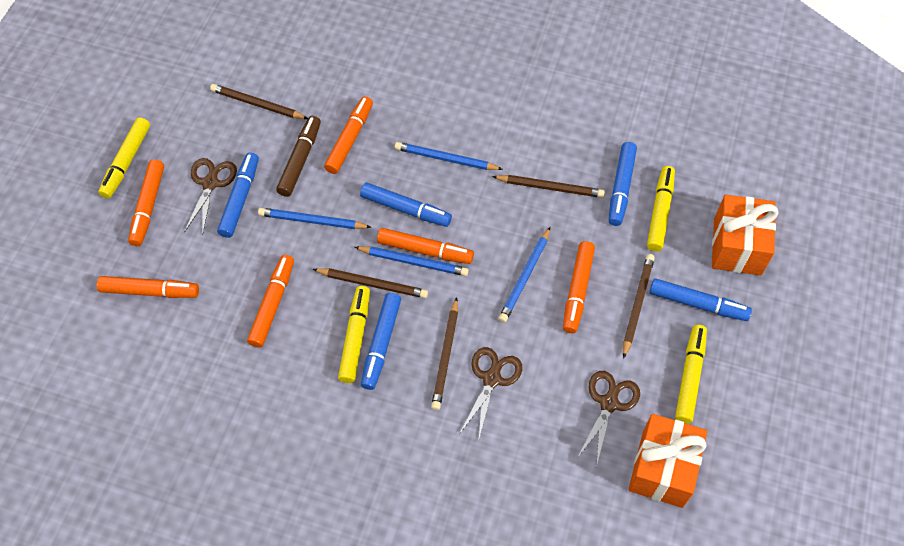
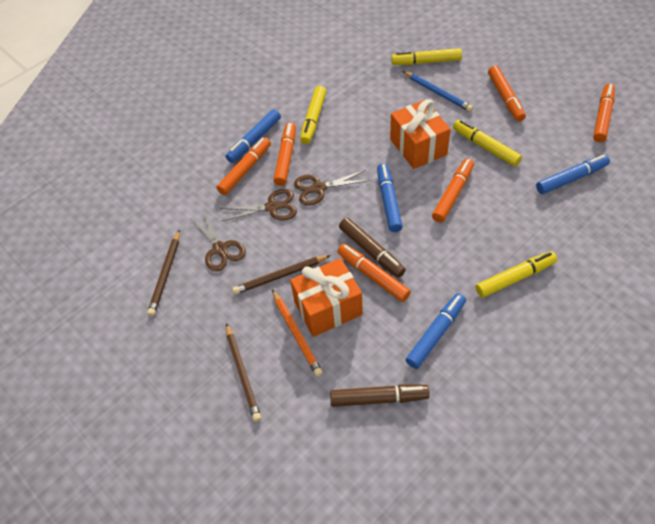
blue marker: 5 -> 4
blue pencil: 4 -> 1
brown marker: 1 -> 2
brown pencil: 5 -> 3
orange pencil: 0 -> 1

